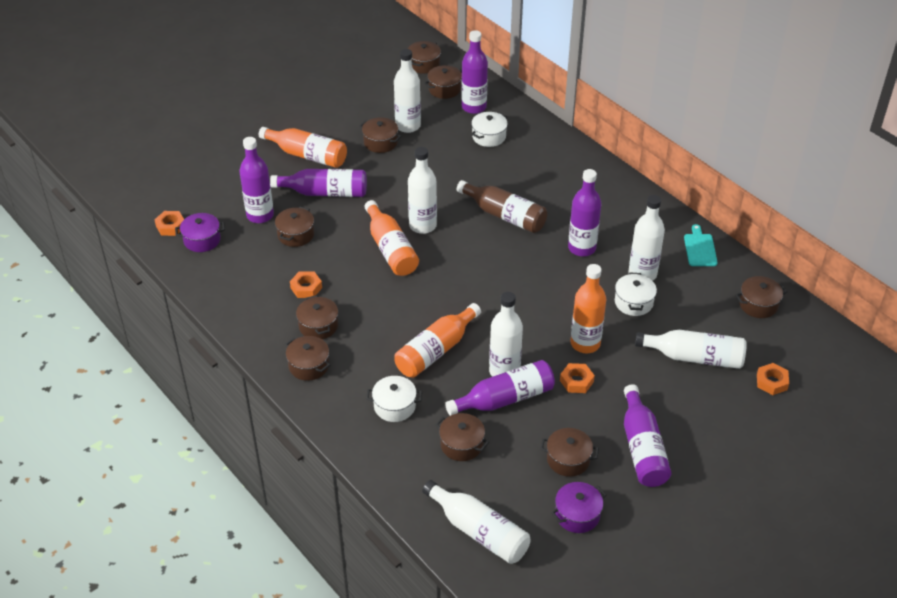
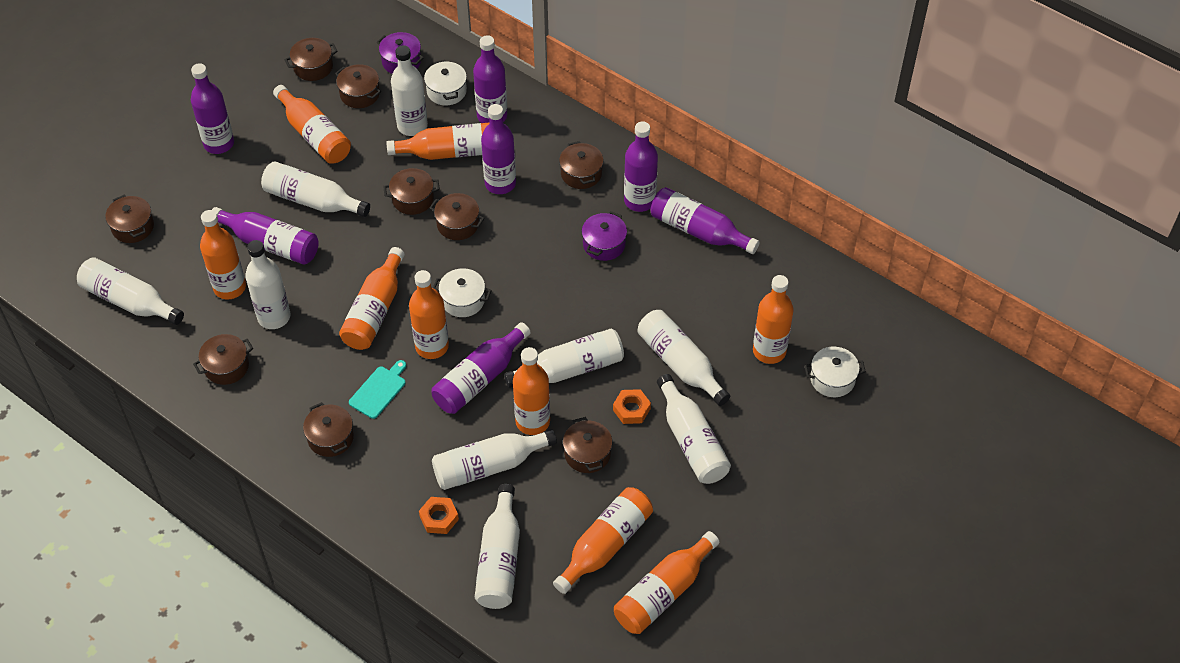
brown bottle: 1 -> 0
orange bottle: 4 -> 9
orange nut: 4 -> 2
purple bottle: 6 -> 7
white bottle: 6 -> 9

